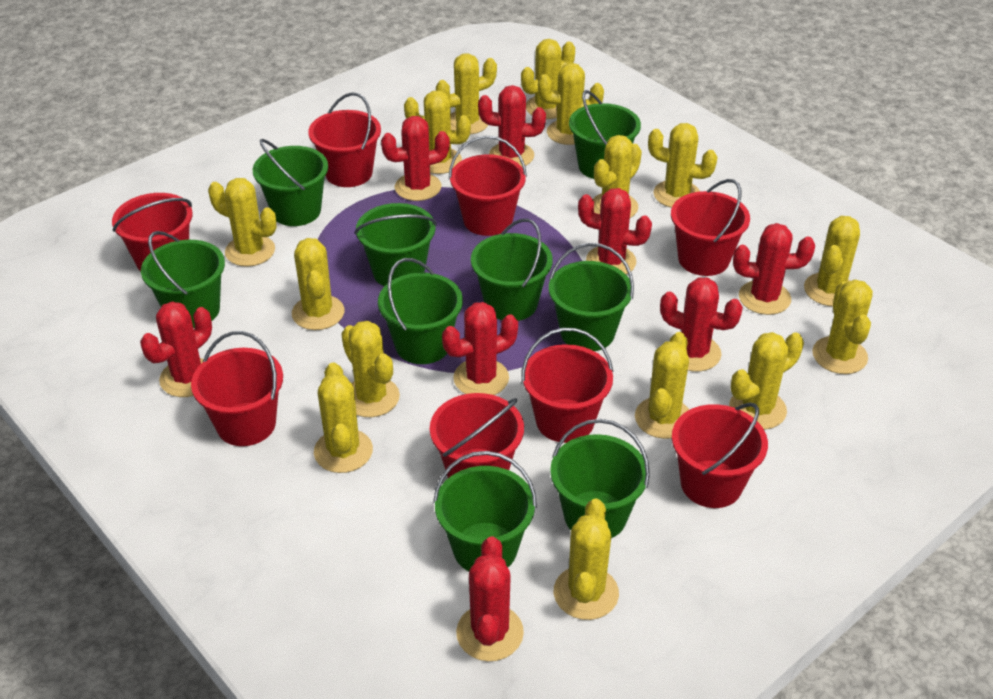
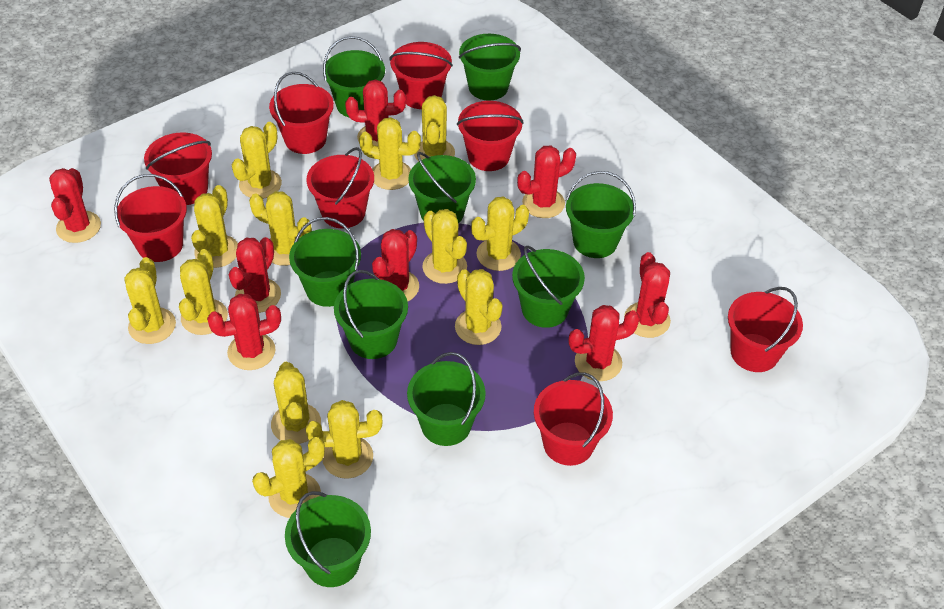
yellow cactus: 15 -> 13

